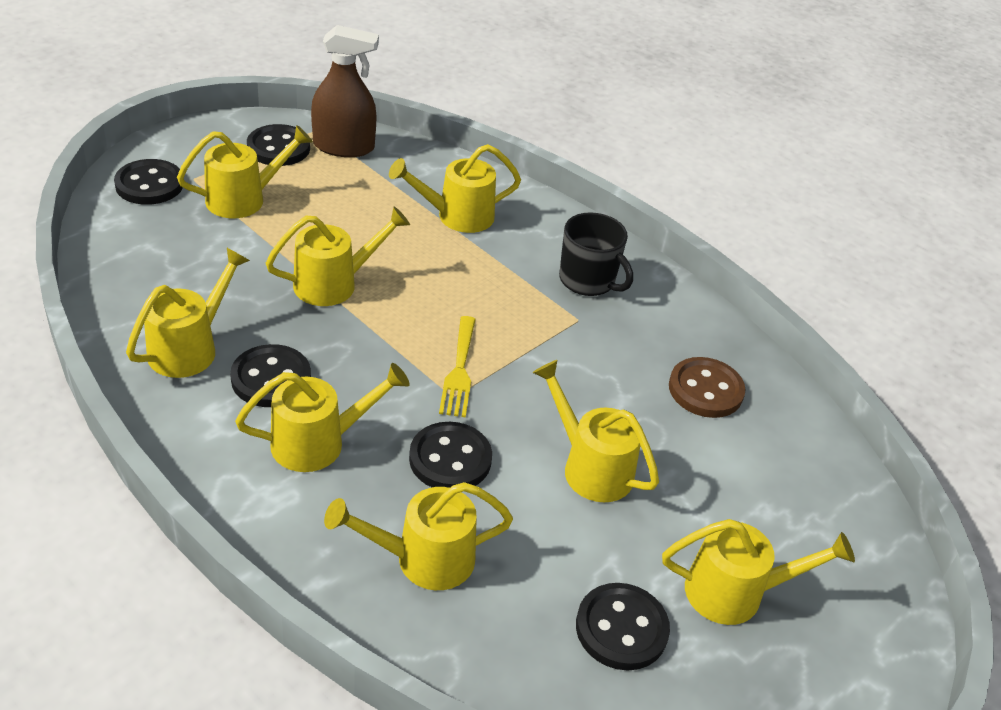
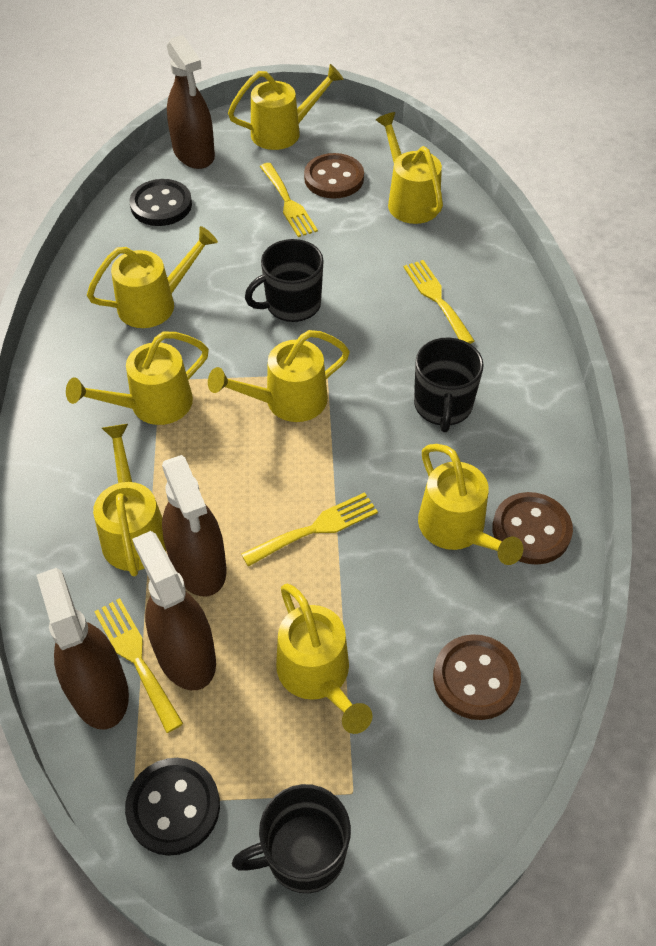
black button: 5 -> 2
black mug: 1 -> 3
brown button: 1 -> 3
brown spray bottle: 1 -> 4
yellow fork: 1 -> 4

